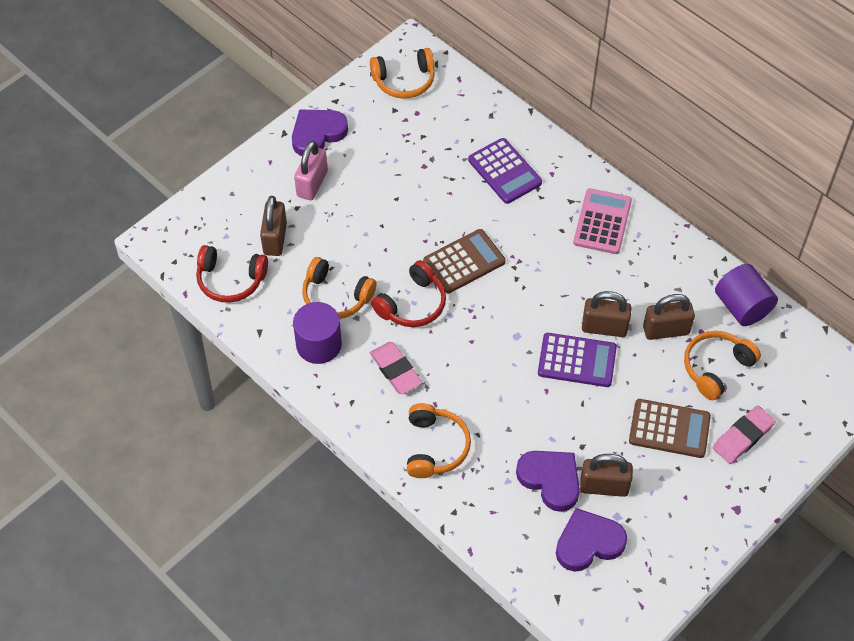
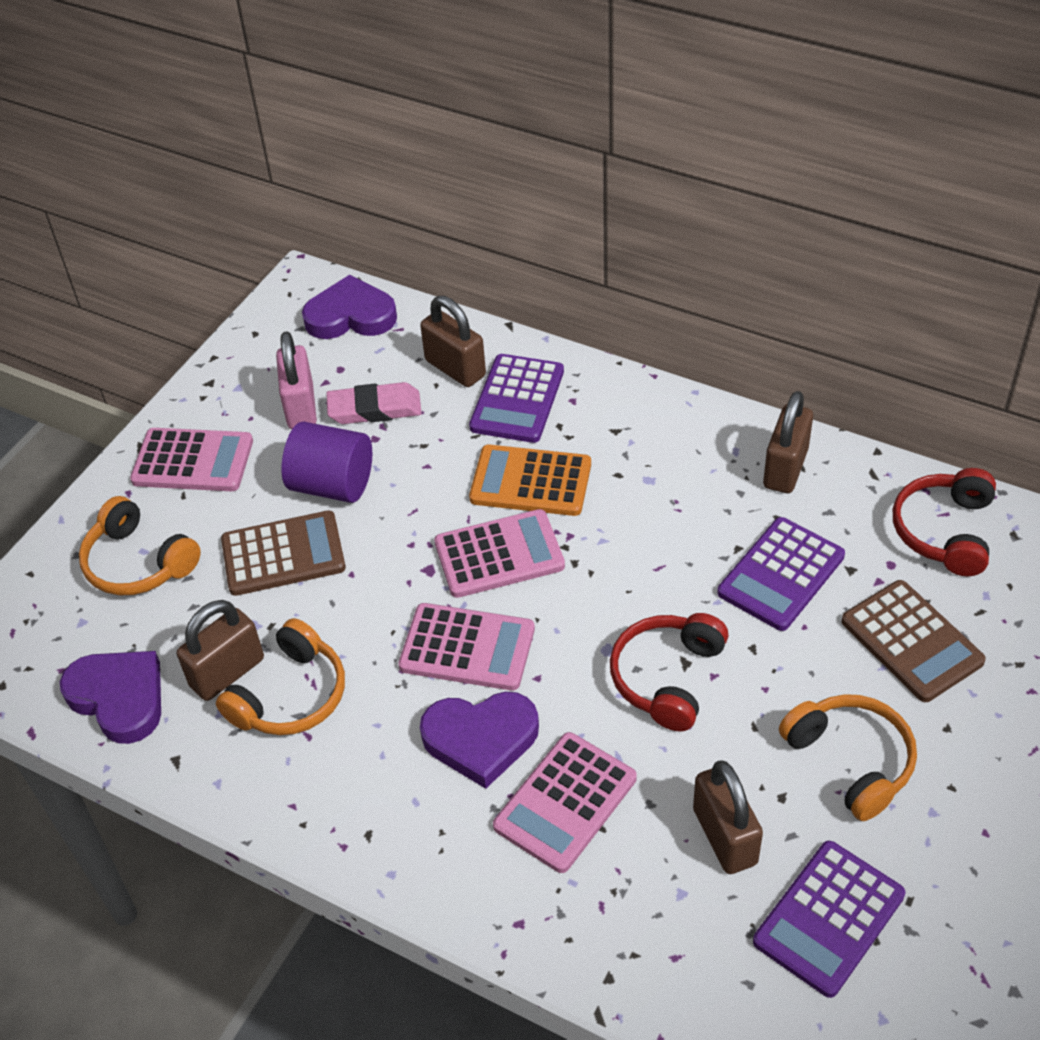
orange calculator: 0 -> 1
orange headphones: 4 -> 3
pink calculator: 1 -> 4
pink eraser: 2 -> 1
purple calculator: 2 -> 3
purple cylinder: 2 -> 1

